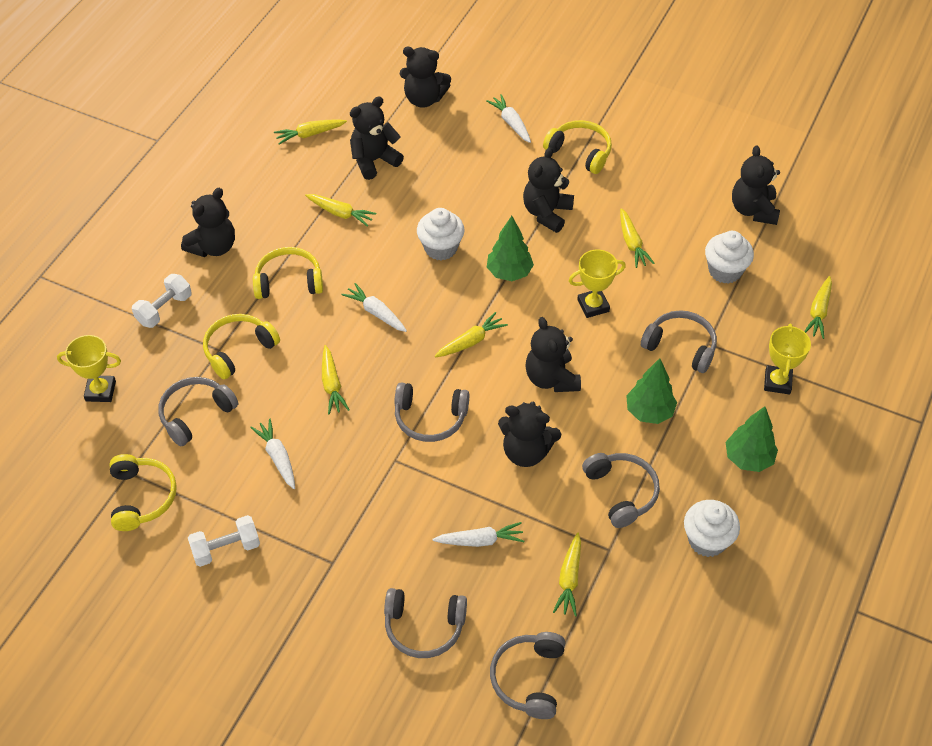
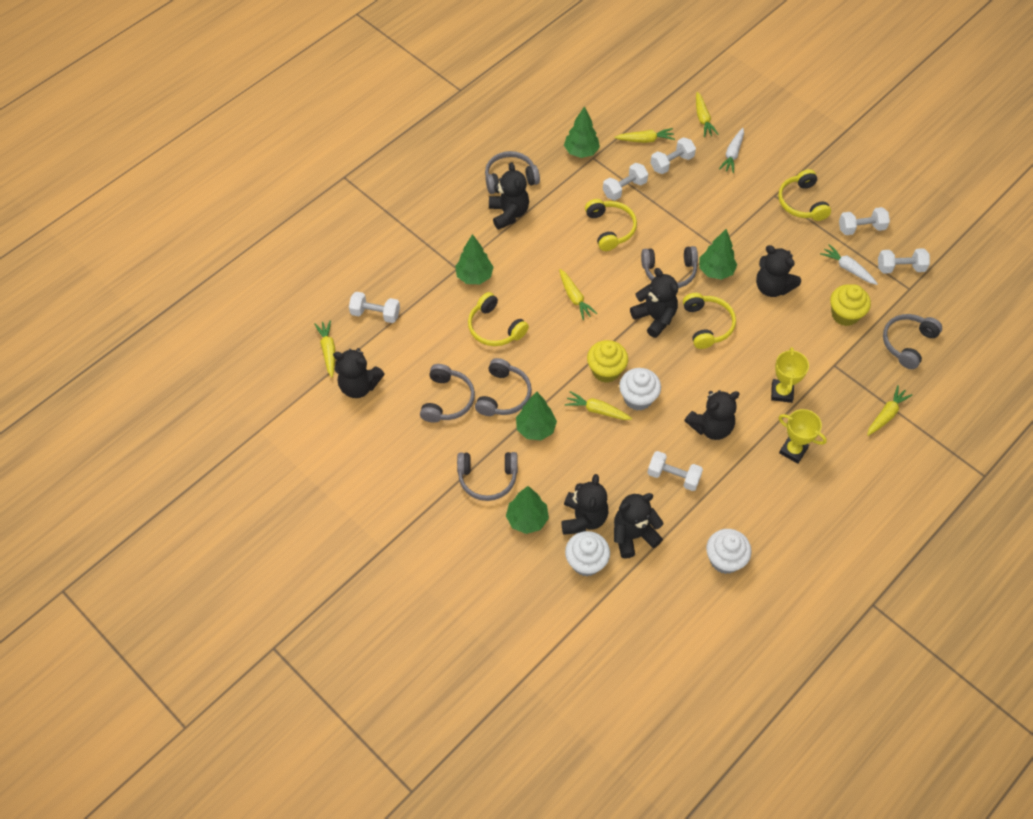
green tree: 3 -> 5
white carrot: 4 -> 2
white dumbbell: 2 -> 6
yellow carrot: 7 -> 6
yellow cupcake: 0 -> 2
yellow trophy: 3 -> 2

